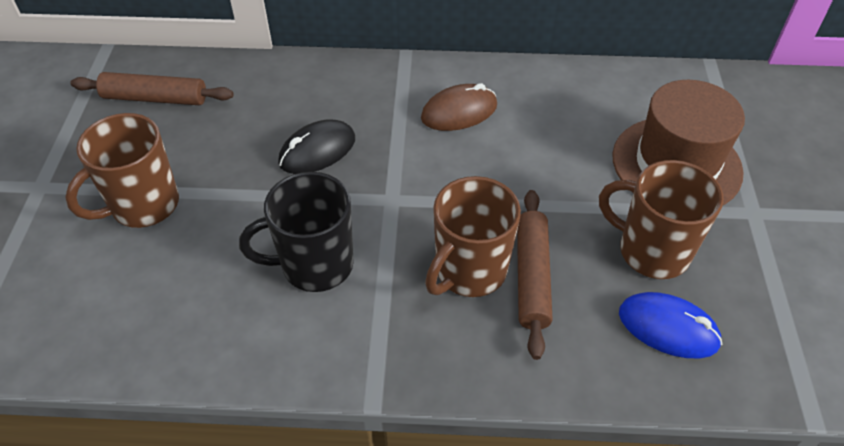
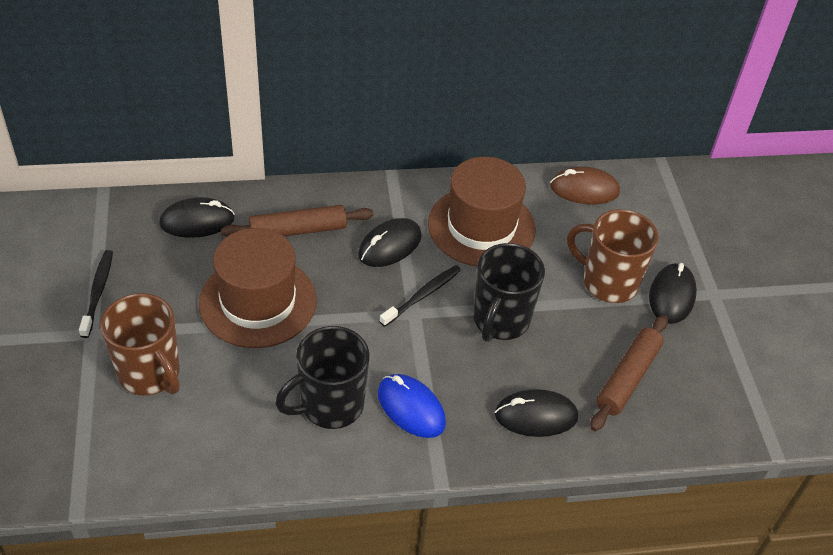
black mouse: 1 -> 4
black mug: 1 -> 2
black toothbrush: 0 -> 2
brown hat: 1 -> 2
brown mug: 3 -> 2

